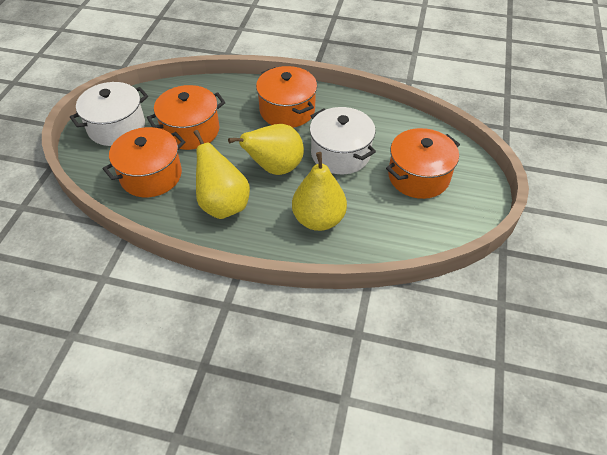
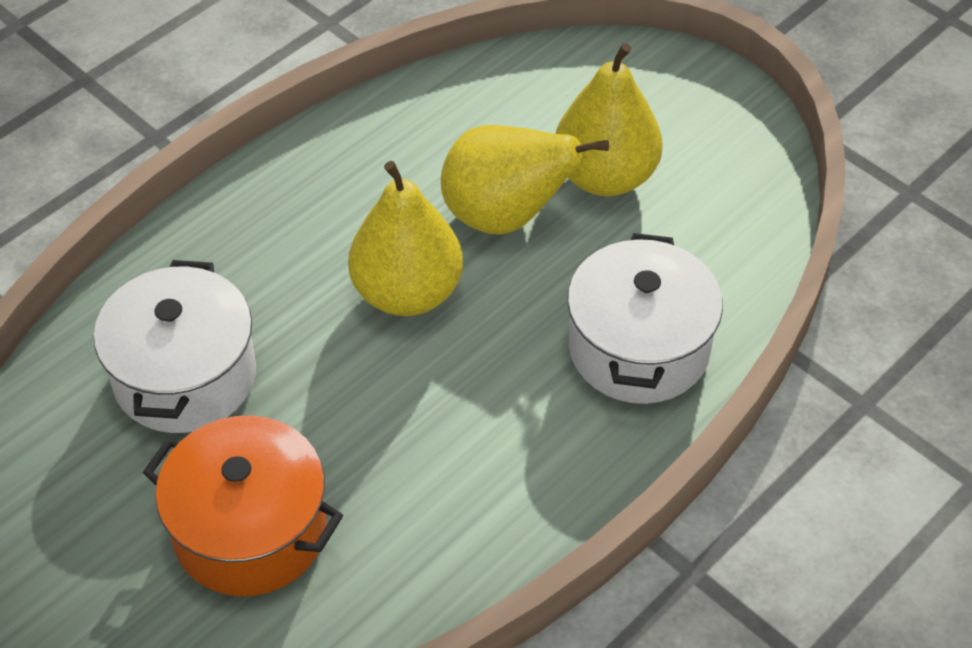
orange pot: 4 -> 1

